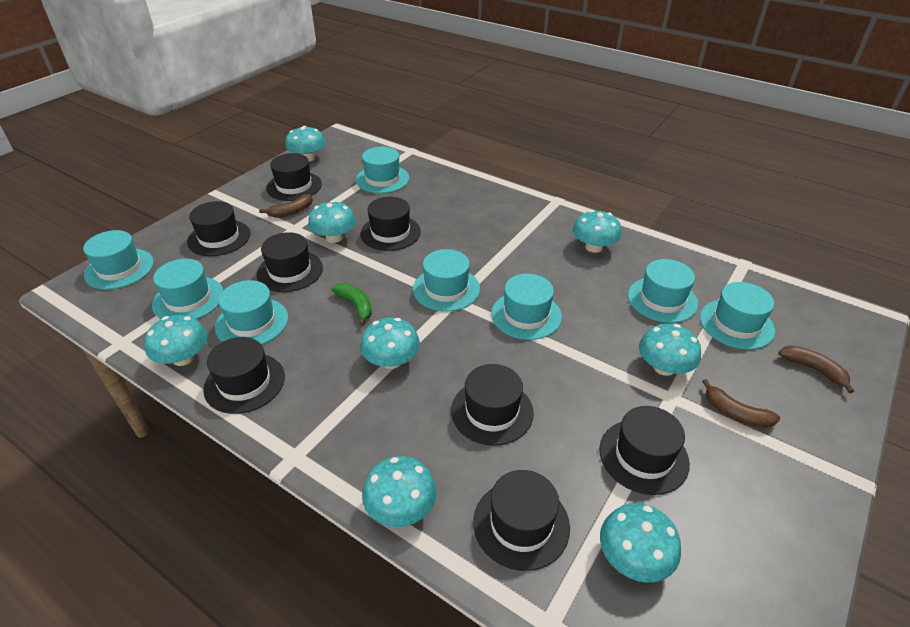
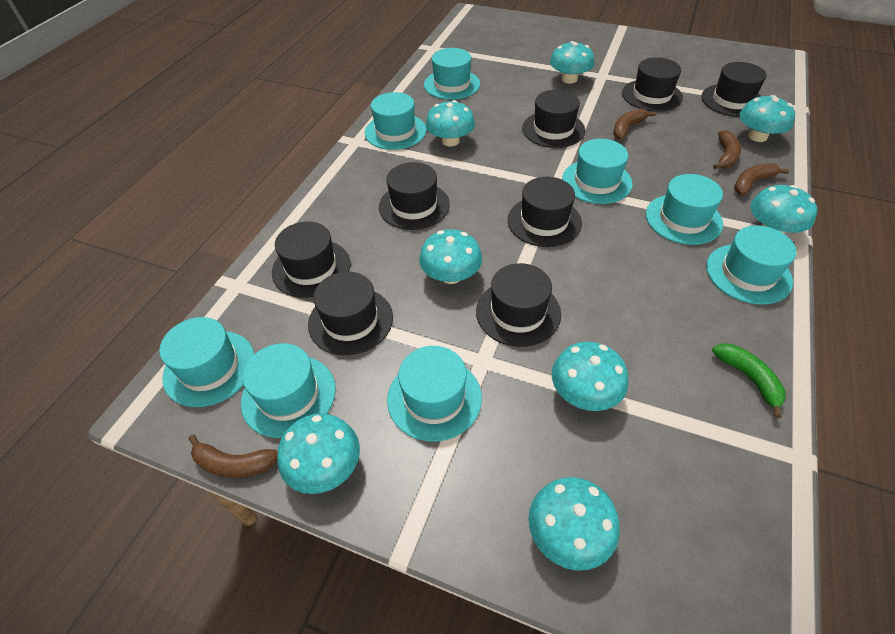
brown banana: 3 -> 4

